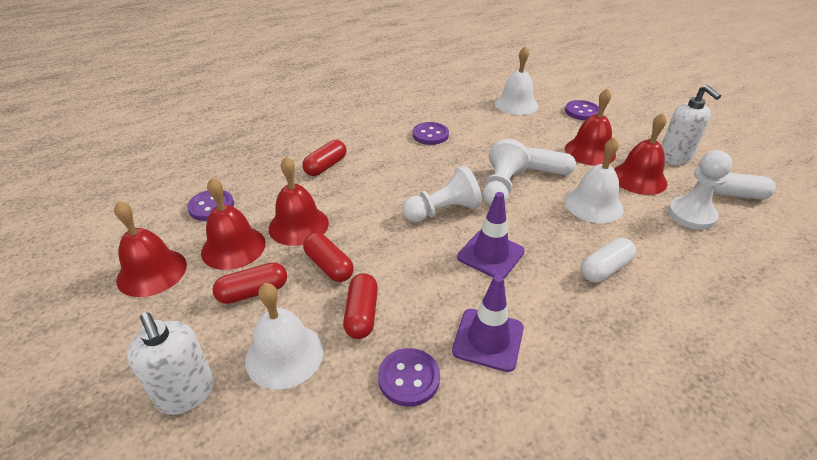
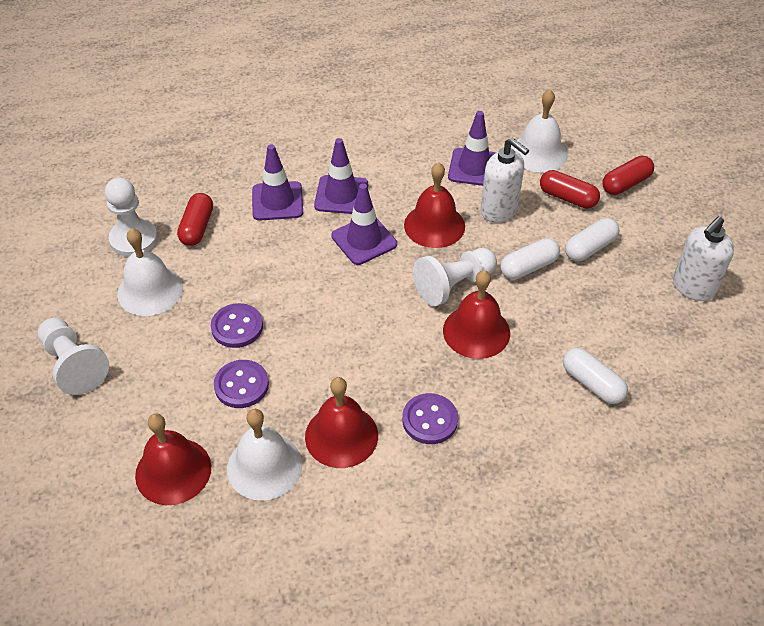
purple button: 4 -> 3
purple traffic cone: 2 -> 4
red bell: 5 -> 4
red capsule: 4 -> 3

